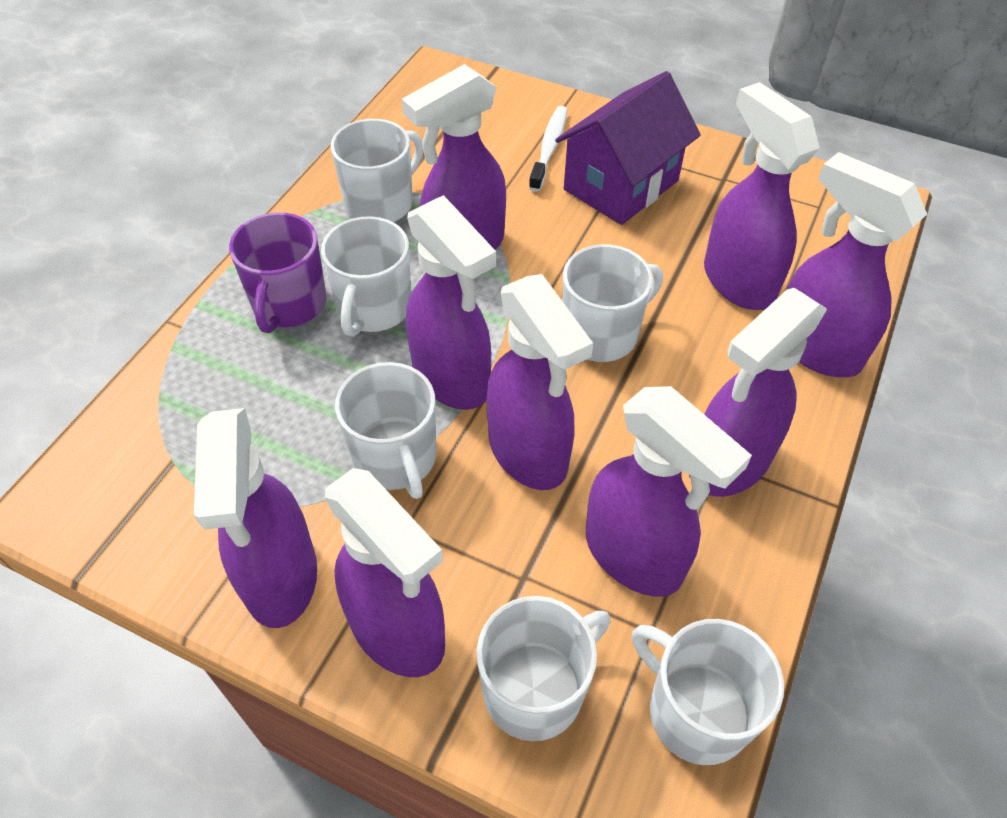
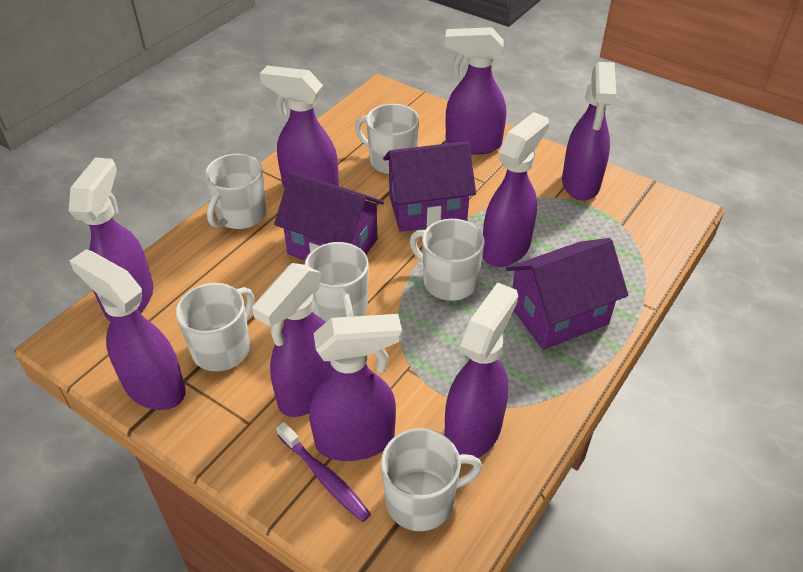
purple house: 1 -> 3
purple mug: 1 -> 0
purple toothbrush: 0 -> 1
white toothbrush: 1 -> 0

